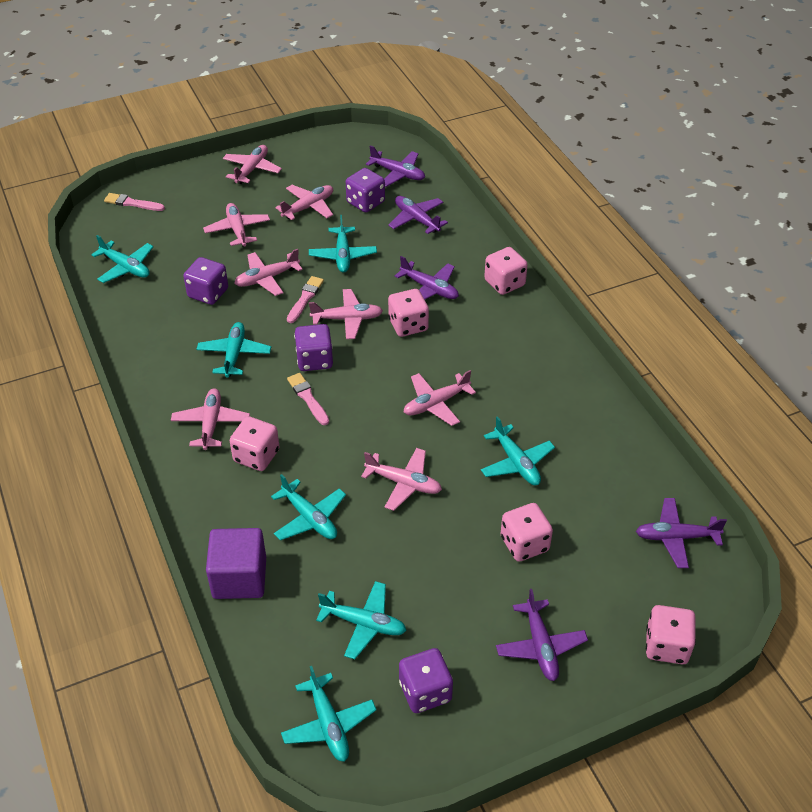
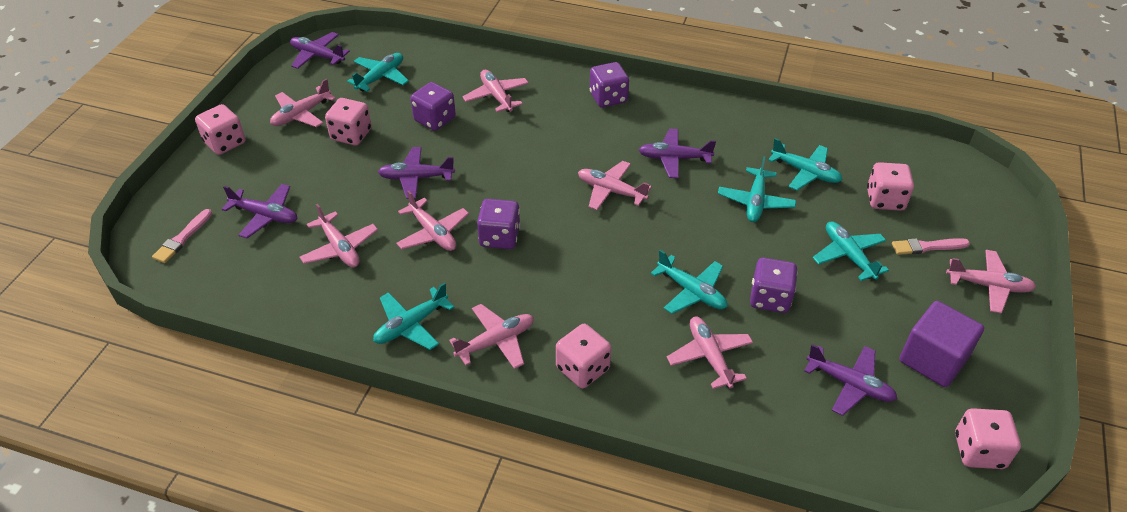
pink brush: 3 -> 2
turquoise plane: 7 -> 6

